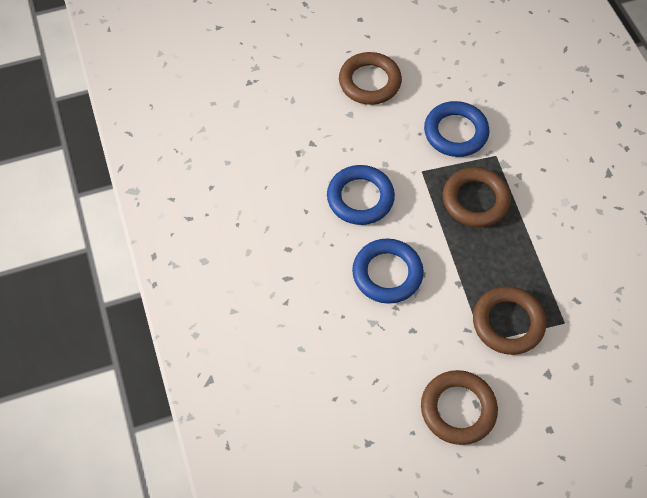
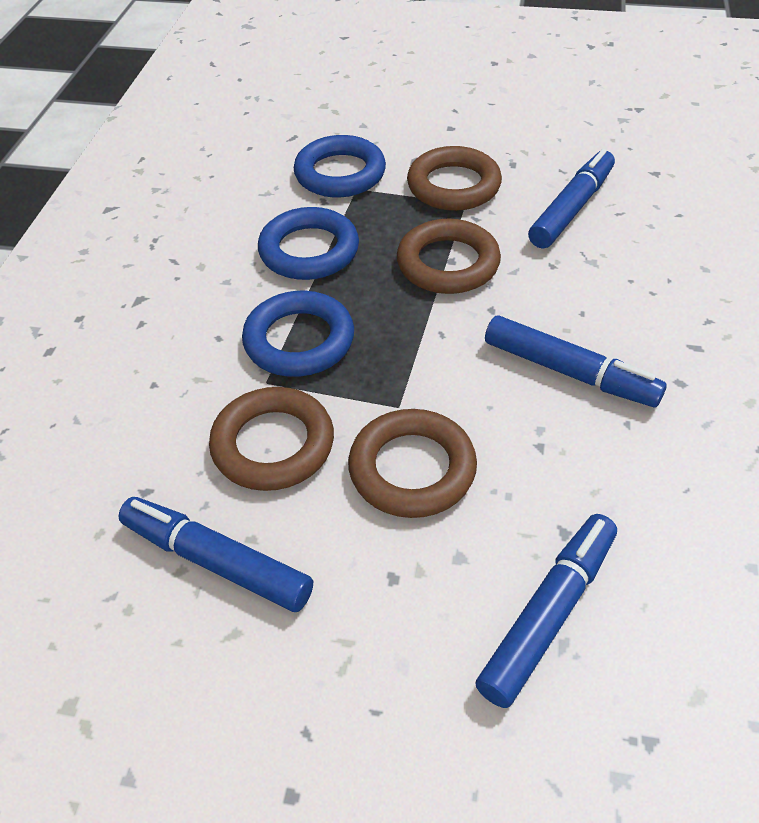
blue marker: 0 -> 4

